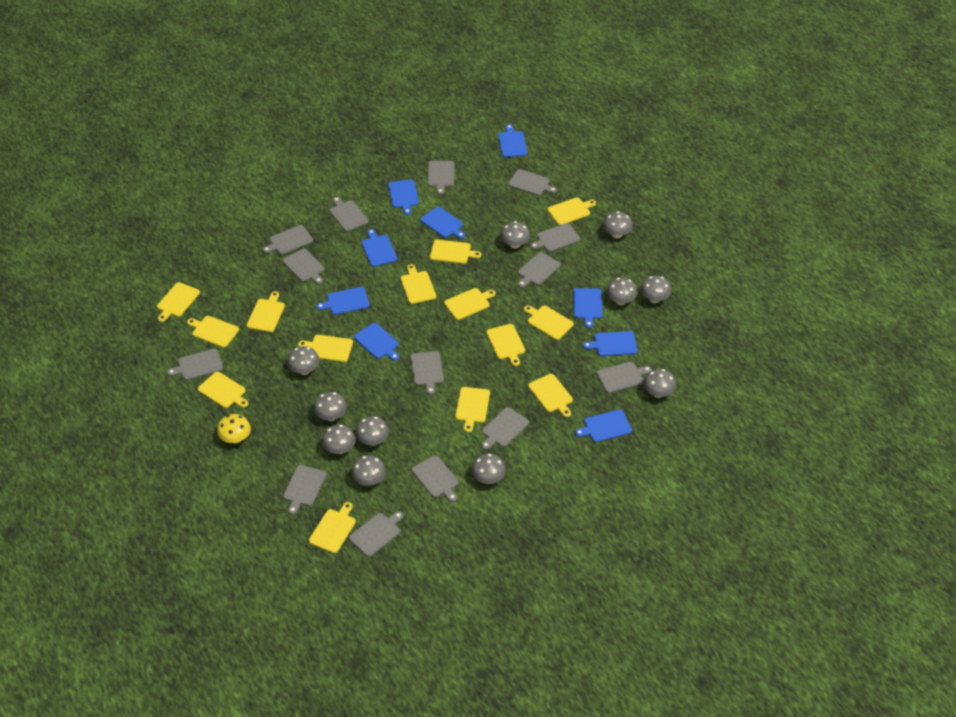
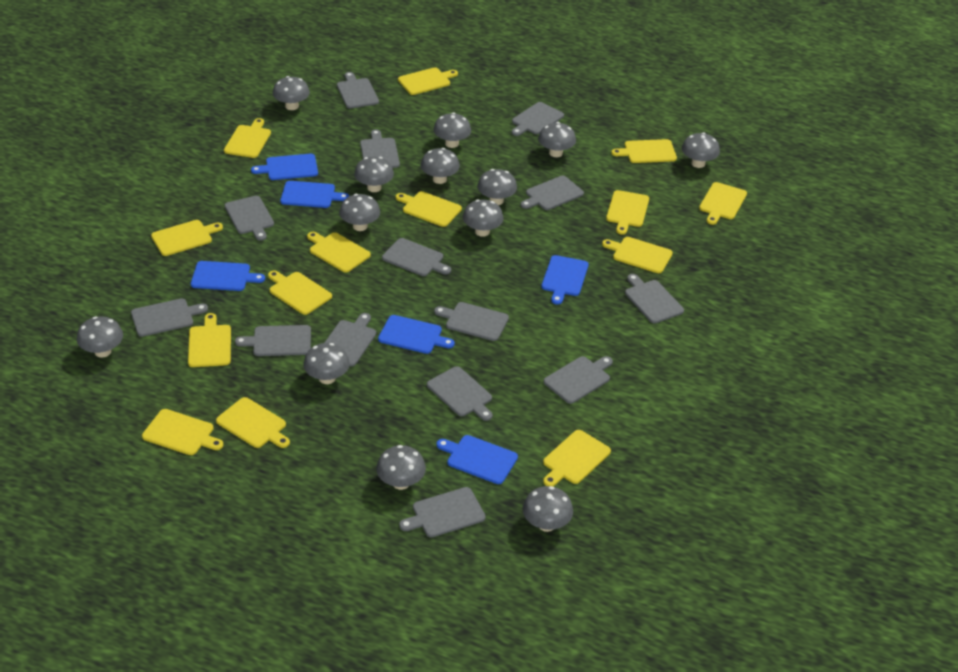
blue cutting board: 9 -> 6
grey mushroom: 11 -> 13
yellow mushroom: 1 -> 0

